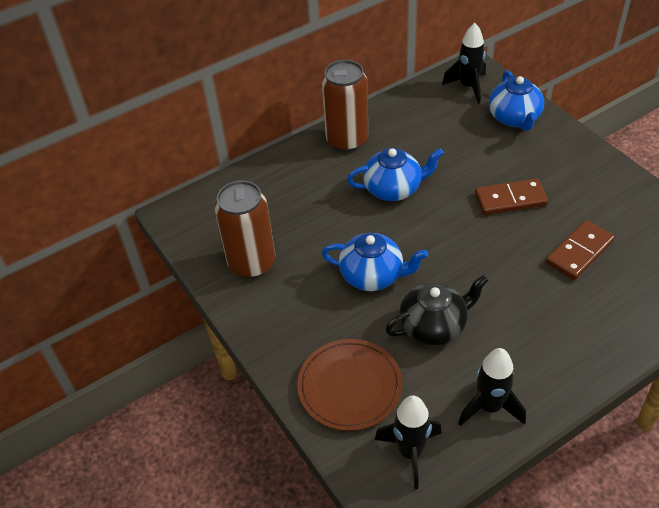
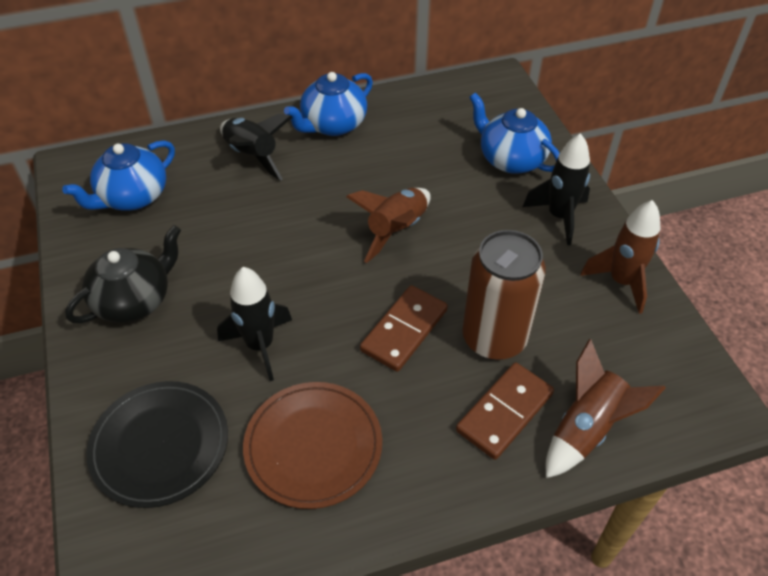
black plate: 0 -> 1
brown can: 2 -> 1
brown rocket: 0 -> 3

